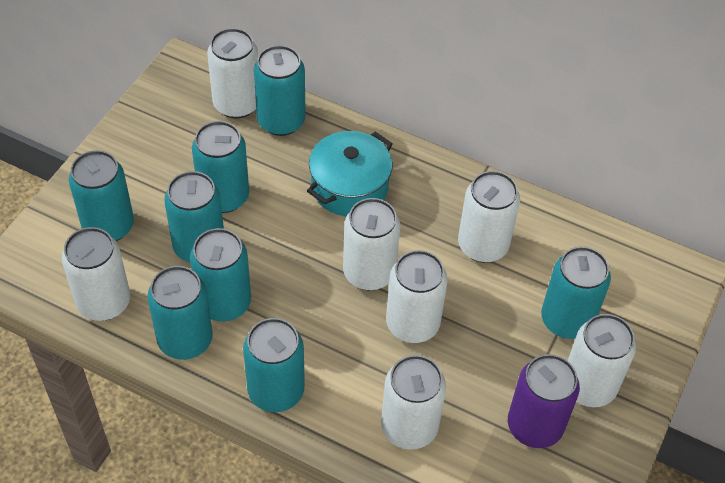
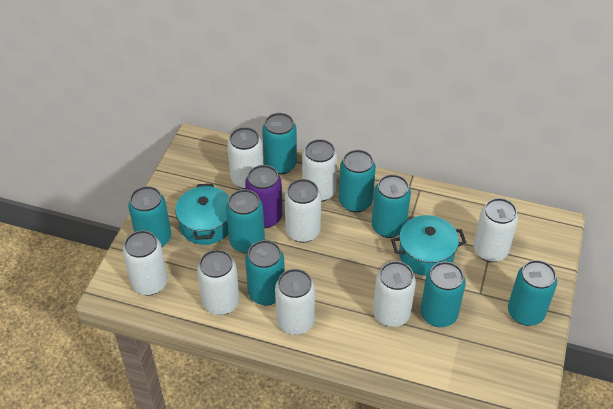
turquoise pot: 1 -> 2
white can: 7 -> 8

